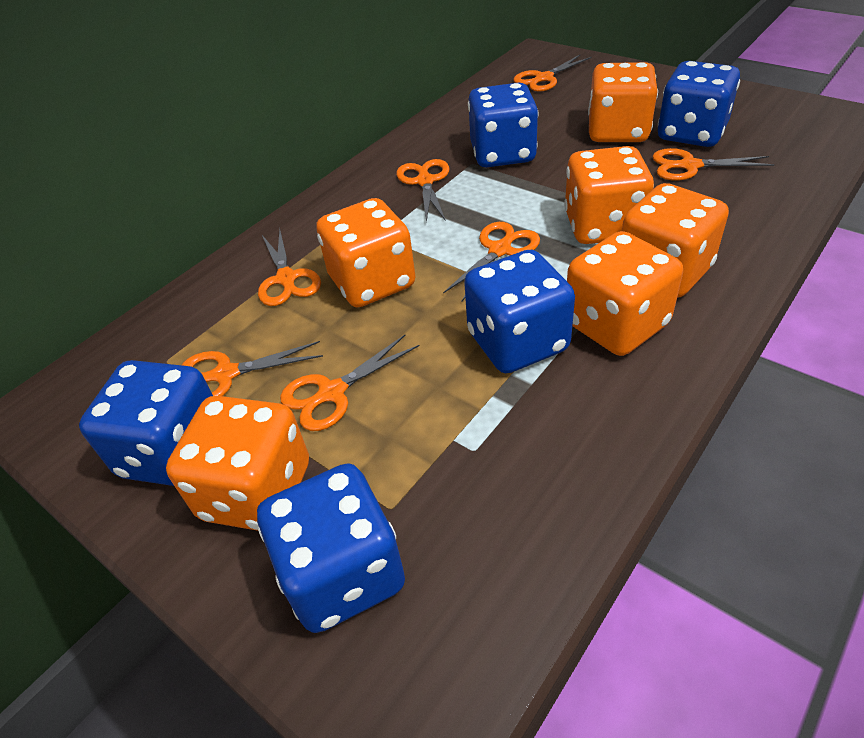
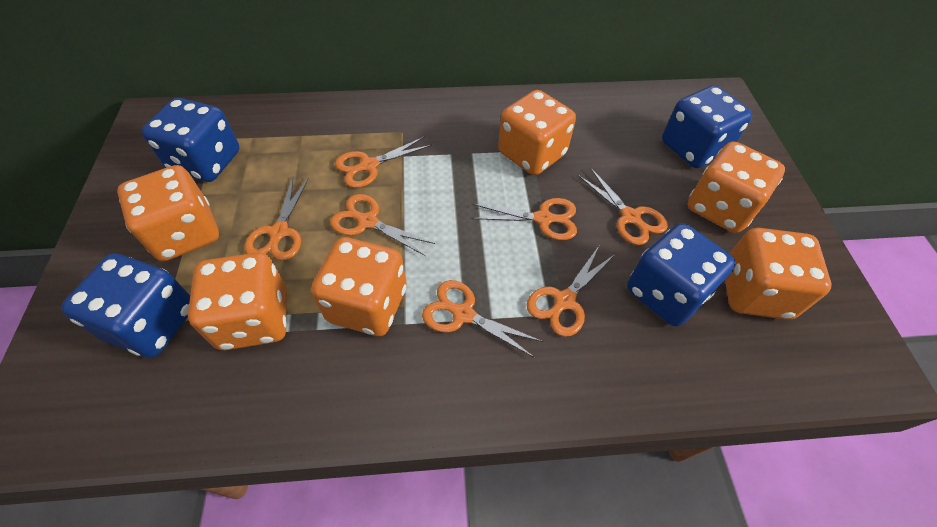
blue dice: 5 -> 4

